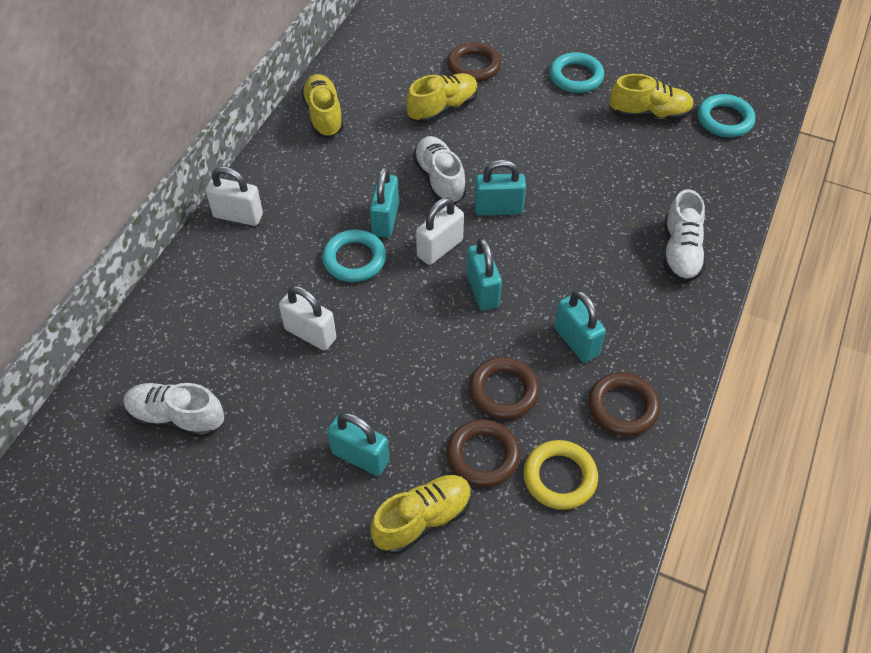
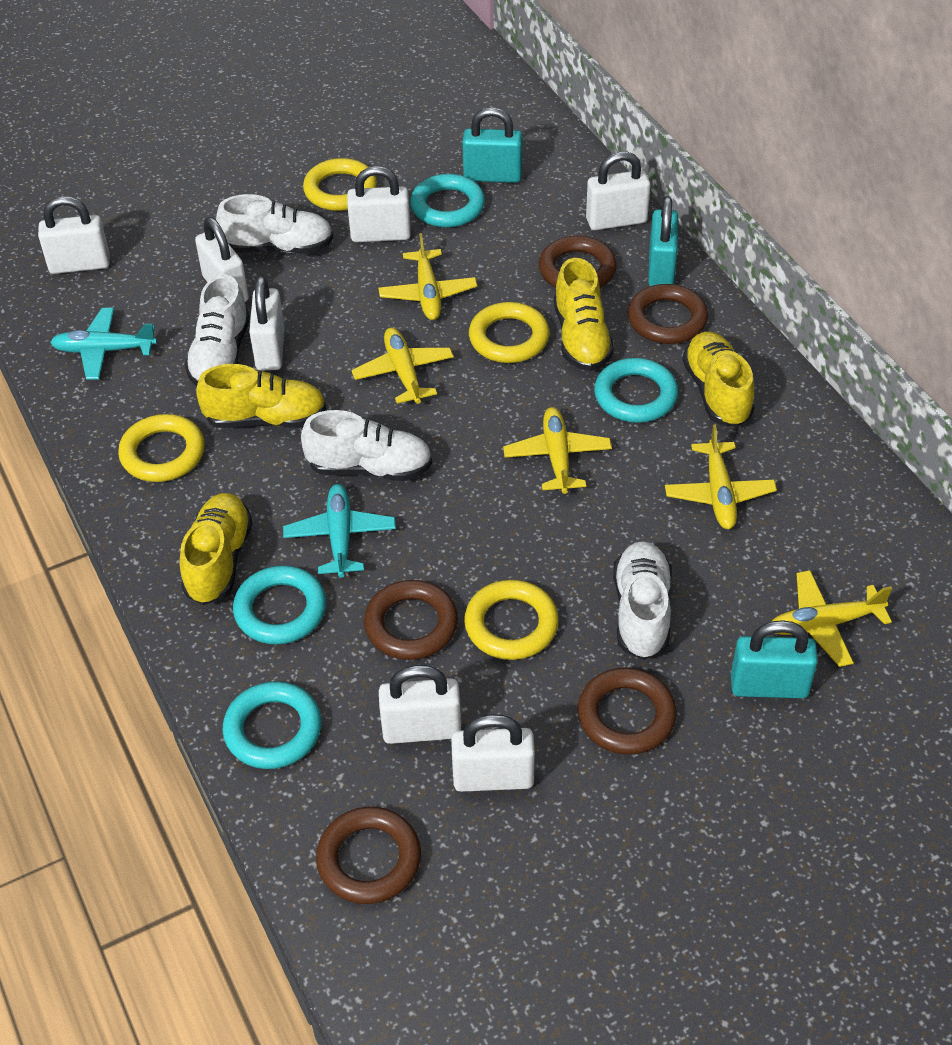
brown ring: 4 -> 5
turquoise padlock: 5 -> 3
turquoise plane: 0 -> 2
turquoise ring: 3 -> 4
white padlock: 3 -> 7
white shoe: 3 -> 4
yellow plane: 0 -> 5
yellow ring: 1 -> 4

